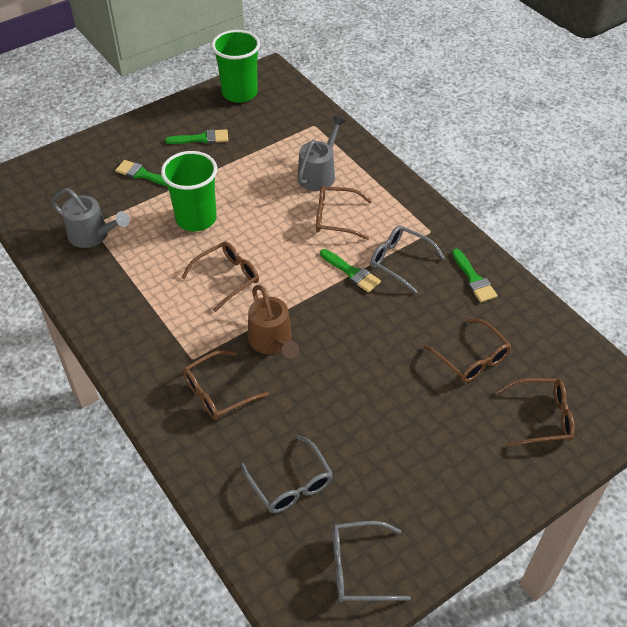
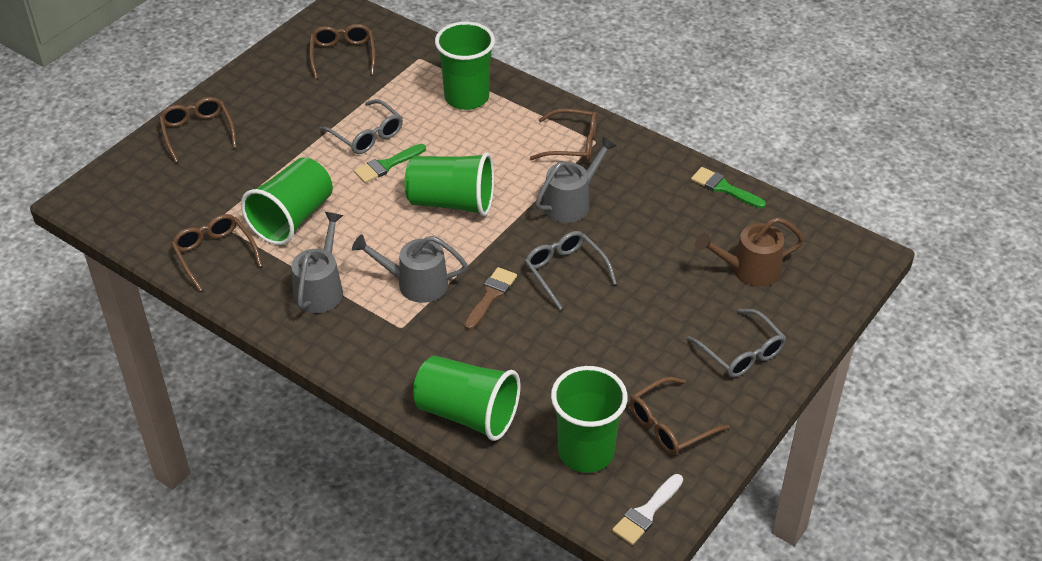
brown brush: 0 -> 1
green brush: 4 -> 2
green cup: 2 -> 5
grey watering can: 2 -> 3
white brush: 0 -> 1

